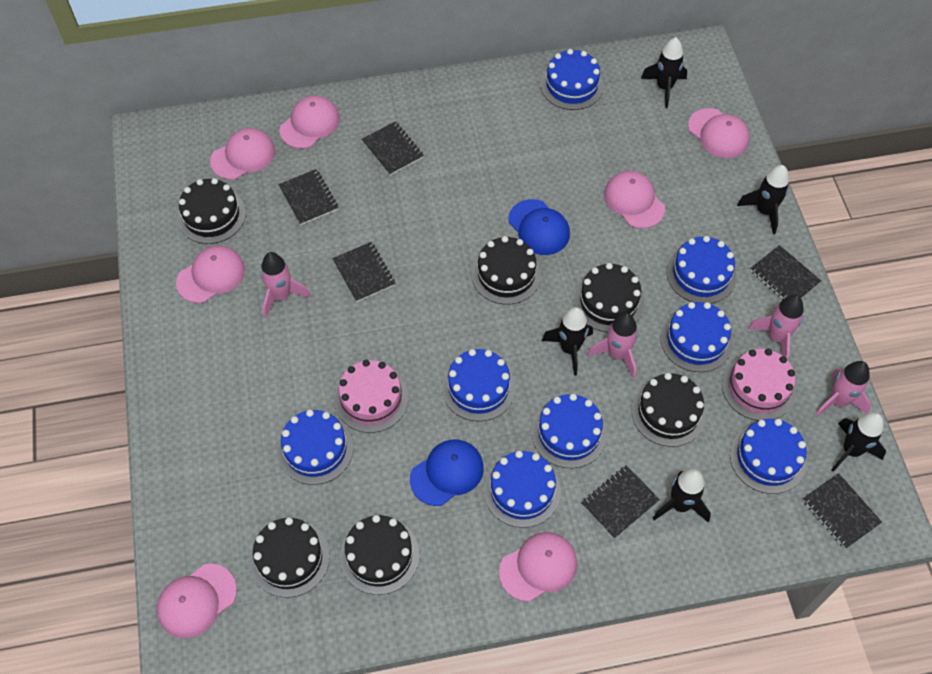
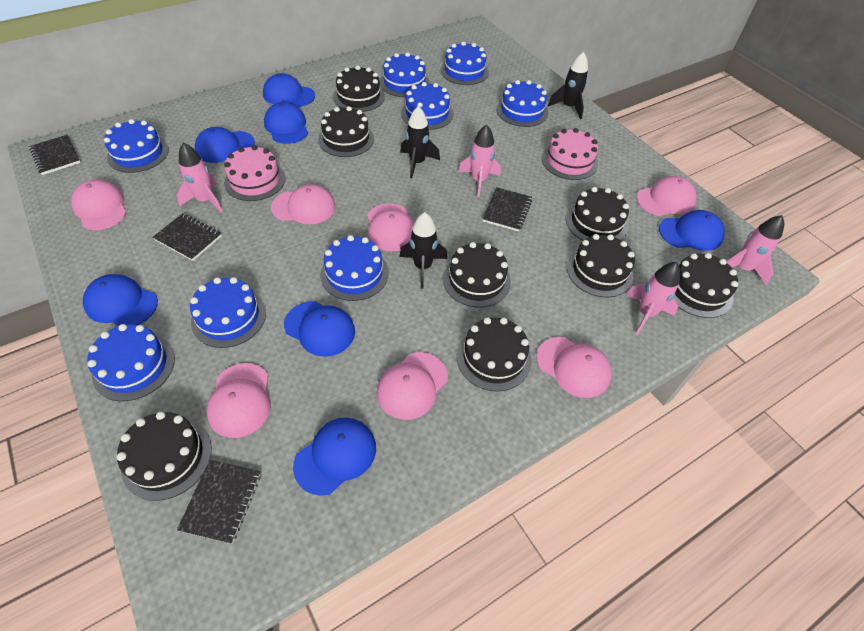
black cake: 6 -> 8
black notebook: 6 -> 4
black rocket: 5 -> 3
blue cap: 2 -> 7

